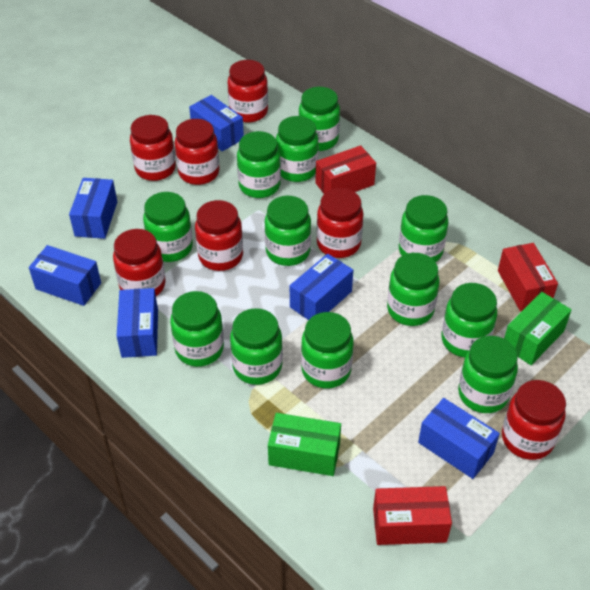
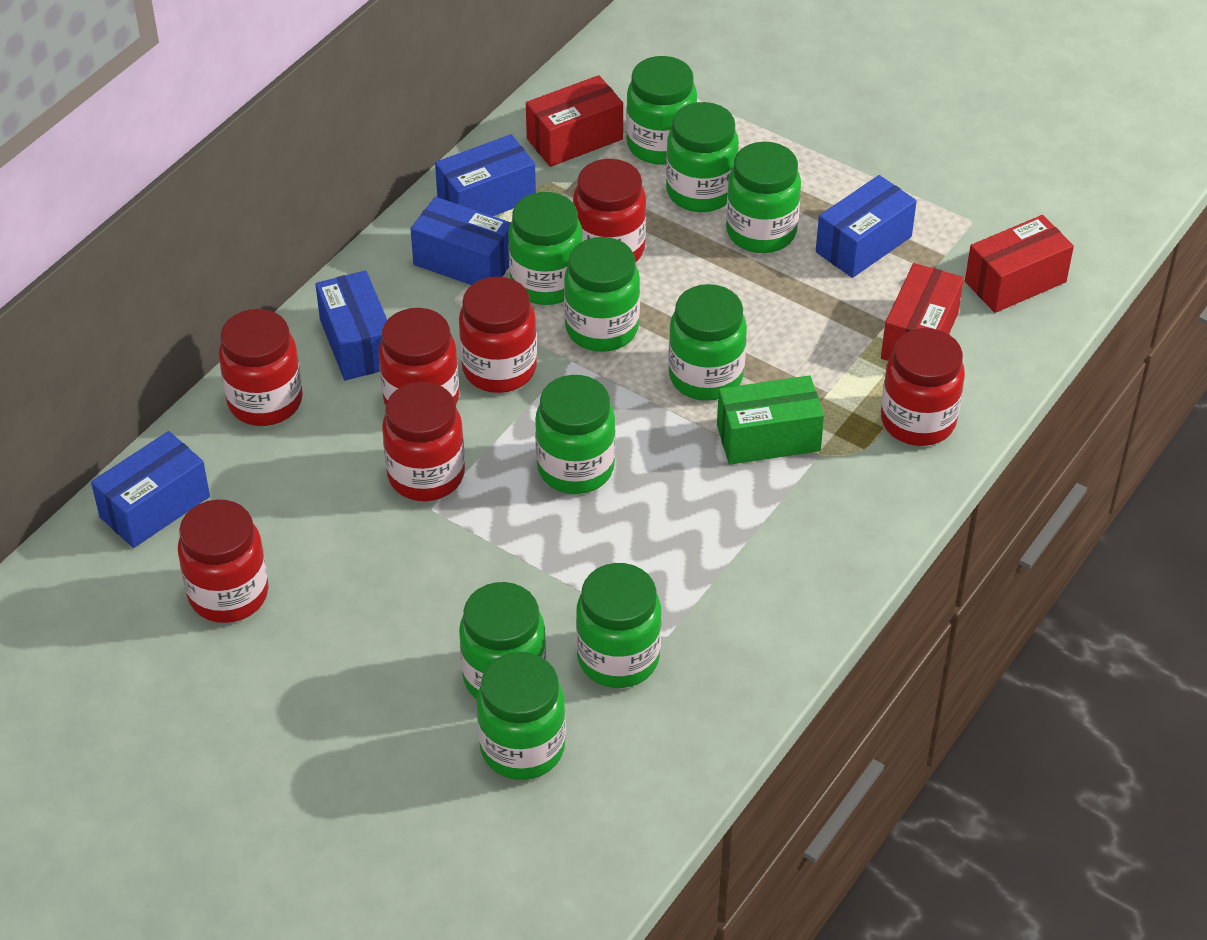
blue box: 6 -> 5
green box: 2 -> 1
green jar: 12 -> 10

